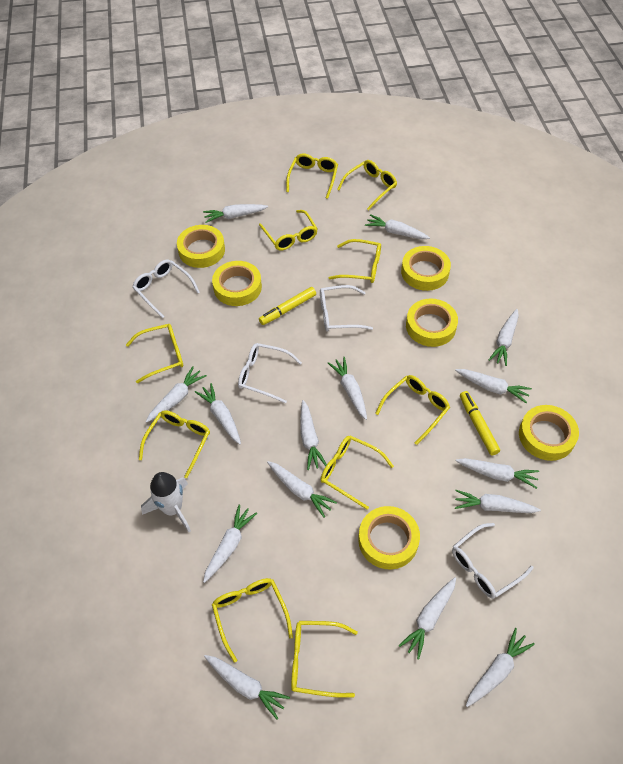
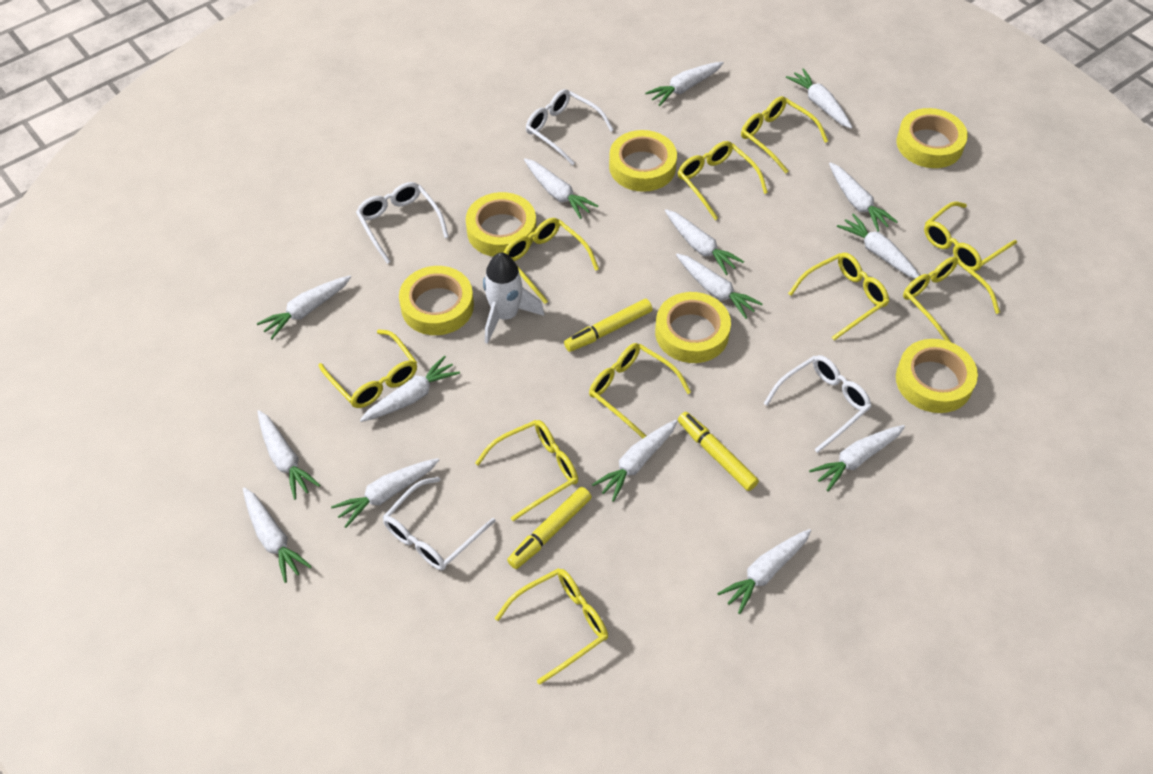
yellow marker: 2 -> 3

